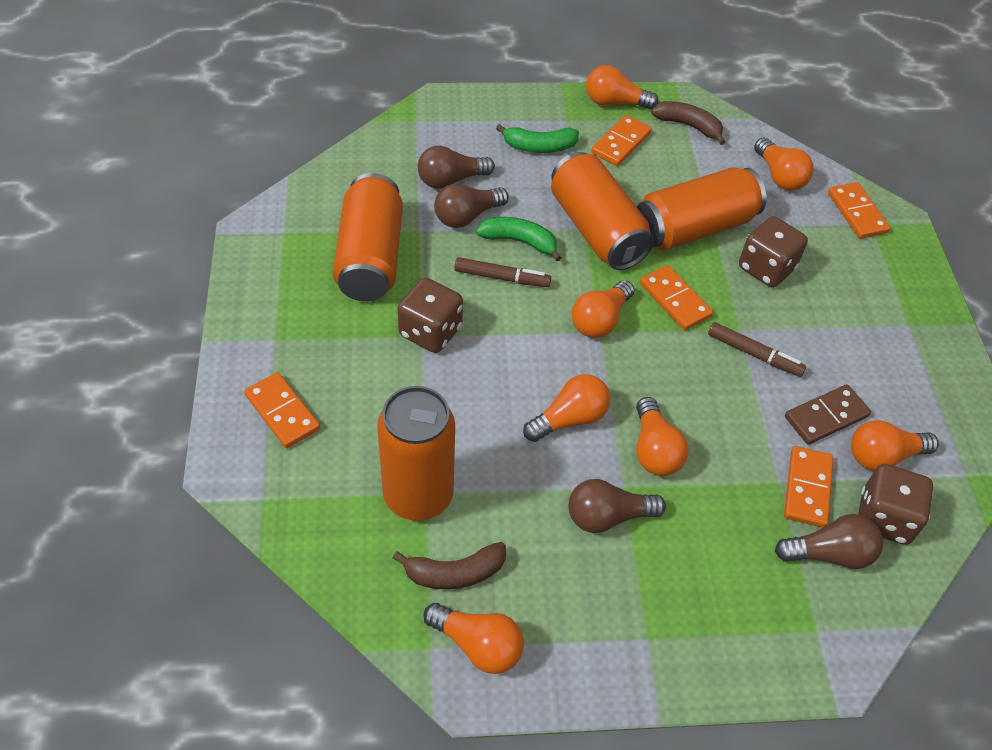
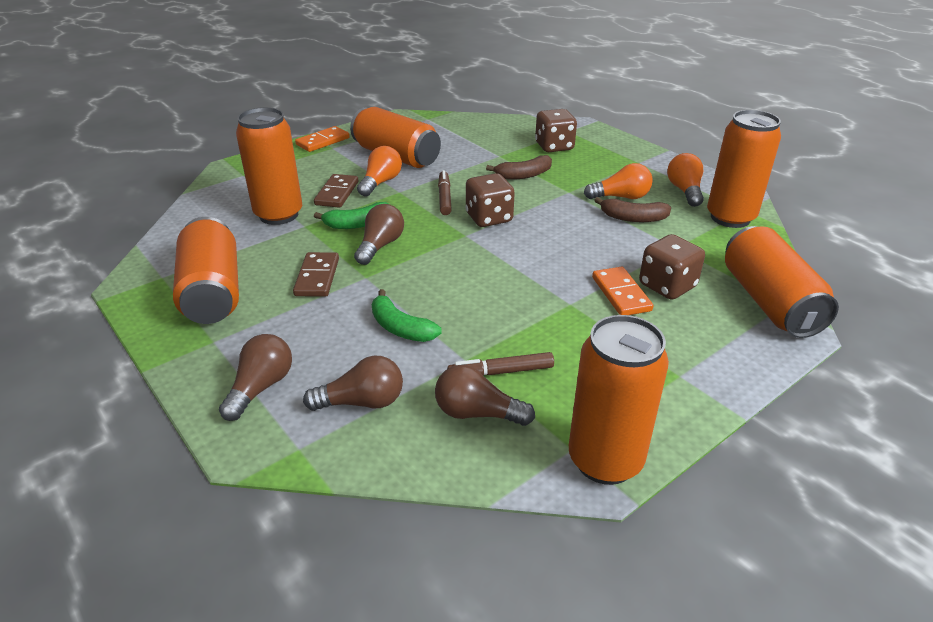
brown domino: 1 -> 2
orange can: 4 -> 6
orange domino: 5 -> 2
orange light bulb: 7 -> 3

